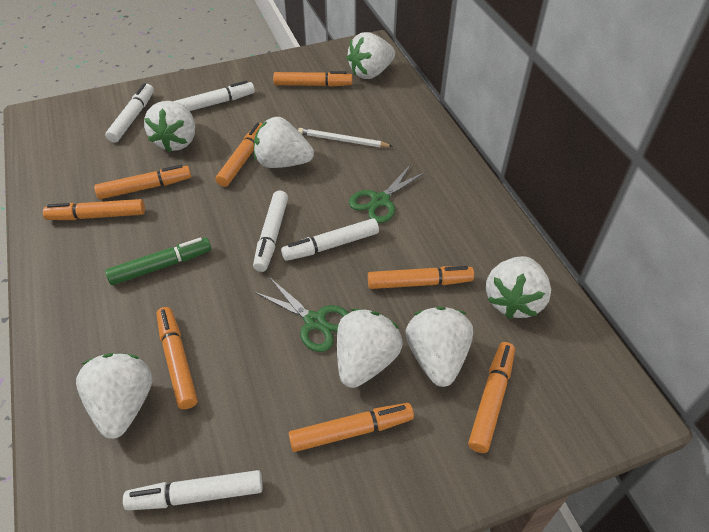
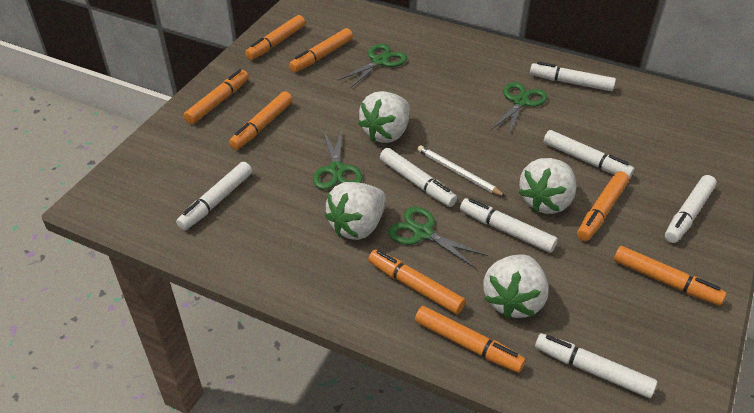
green marker: 1 -> 0
green scissors: 2 -> 4
white marker: 5 -> 7
white strawberry: 7 -> 4

